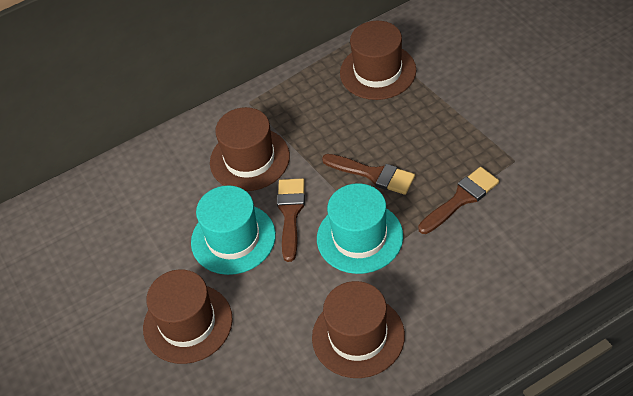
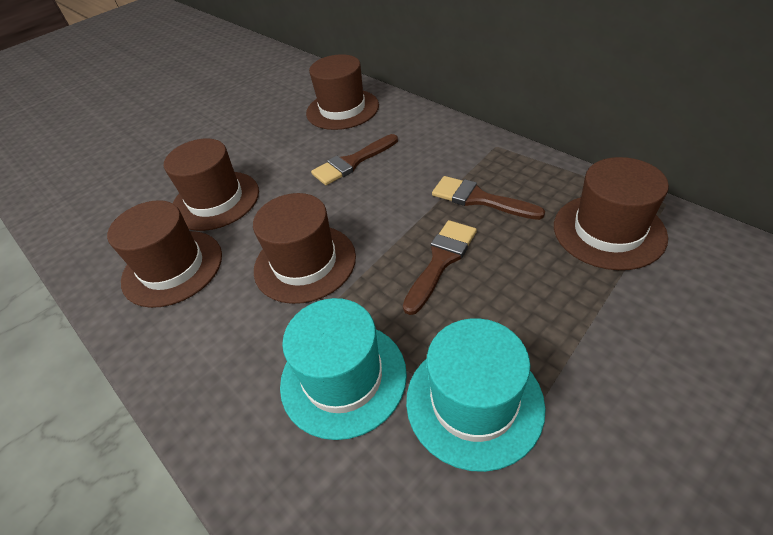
brown hat: 4 -> 5

